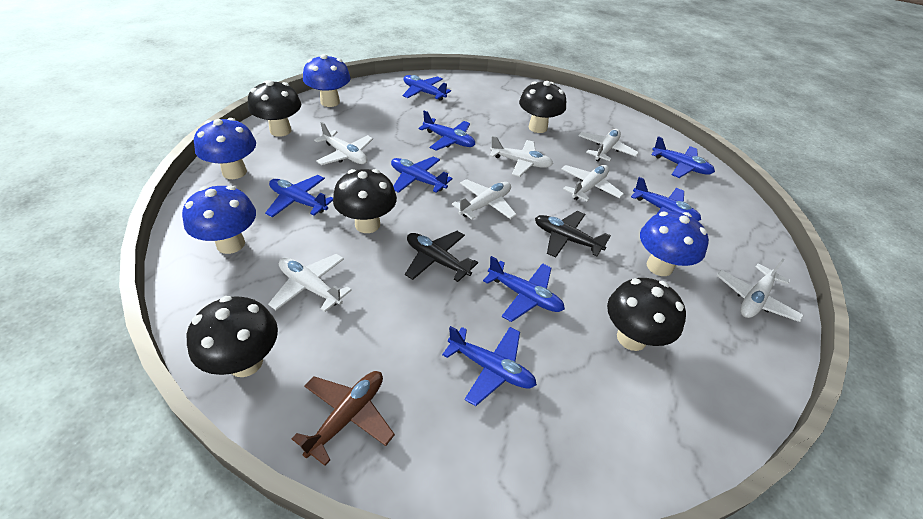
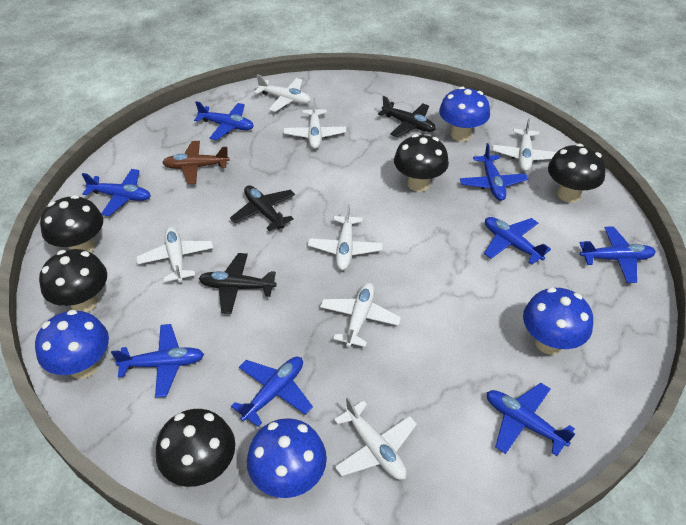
black plane: 2 -> 3

